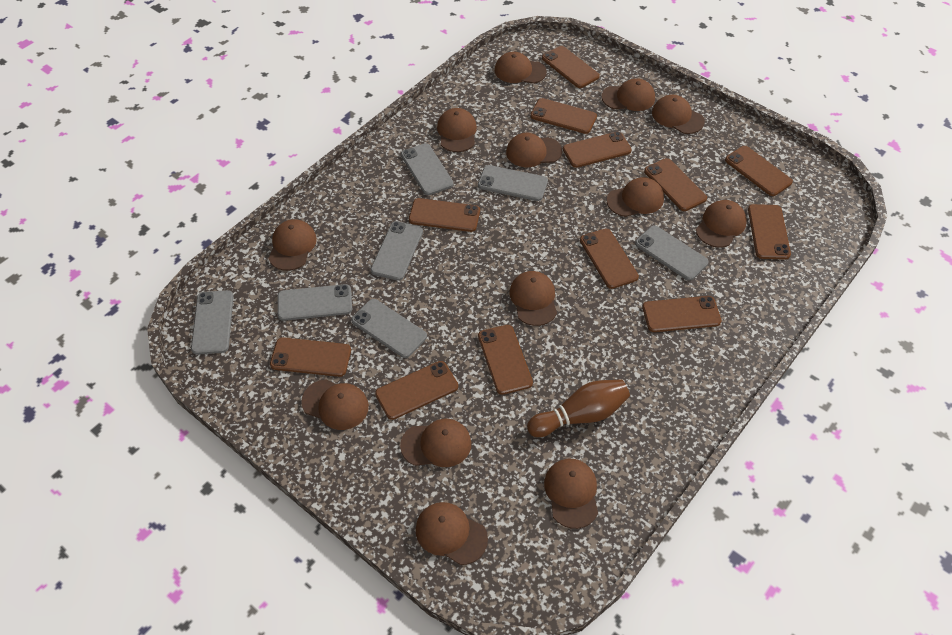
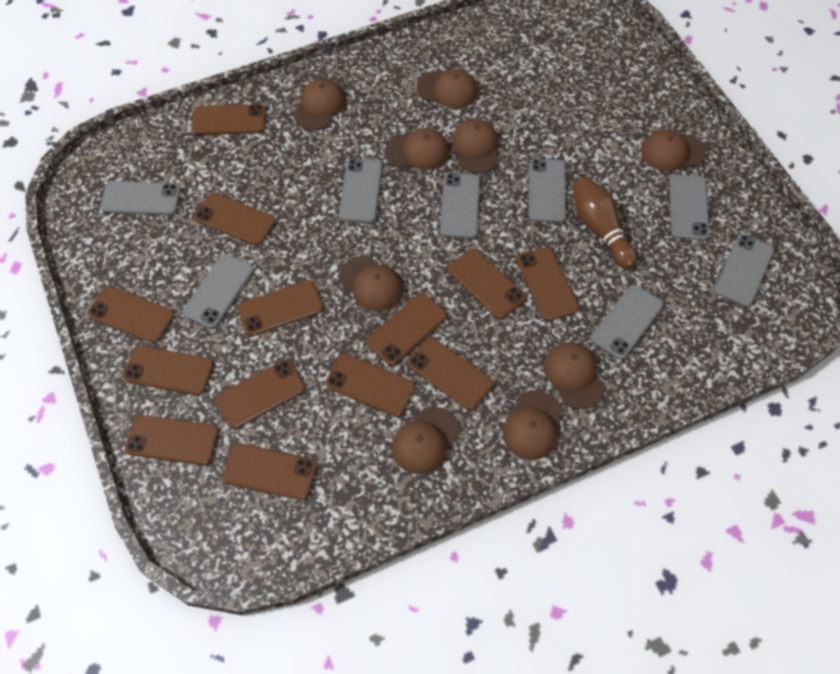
brown cap: 13 -> 9
brown phone: 12 -> 13
grey phone: 7 -> 8

